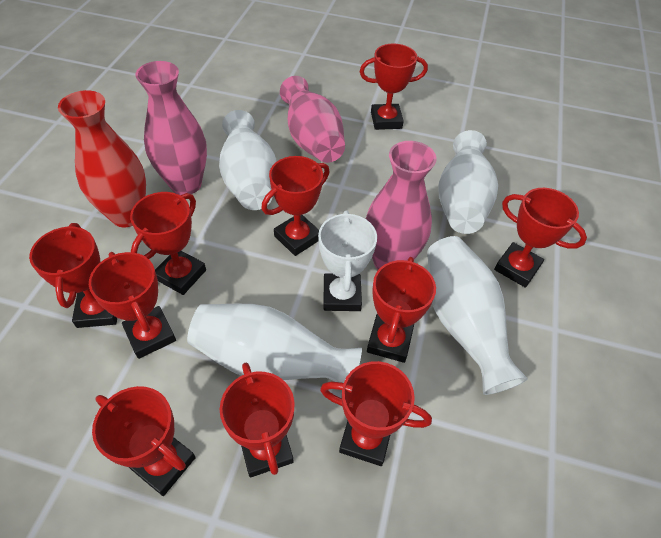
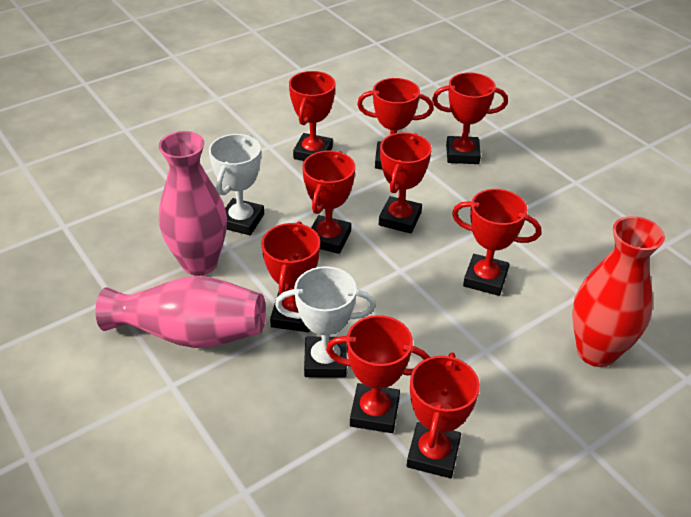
pink vase: 3 -> 2
red trophy: 10 -> 9
white trophy: 1 -> 2
white vase: 4 -> 0

